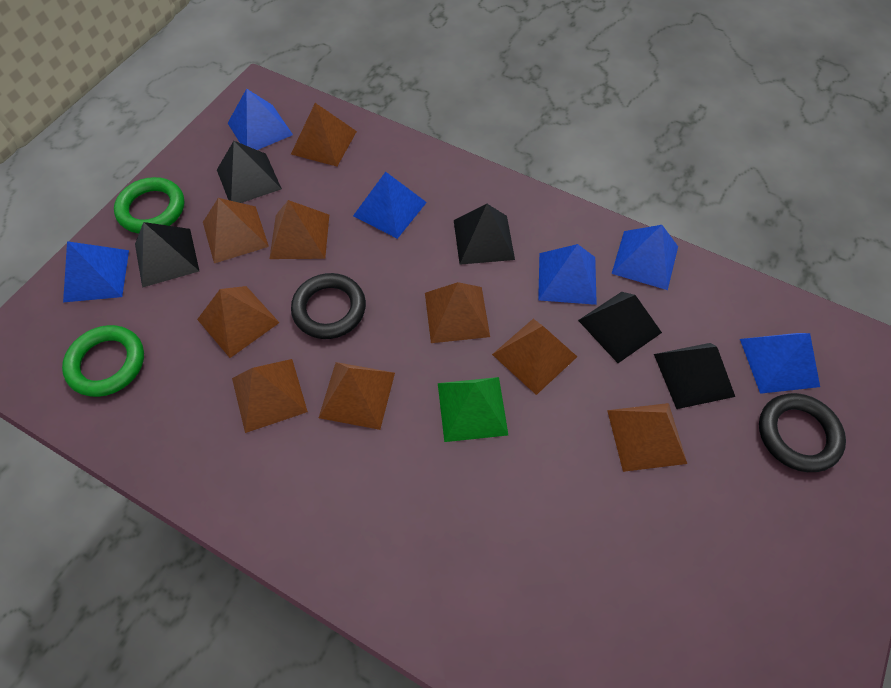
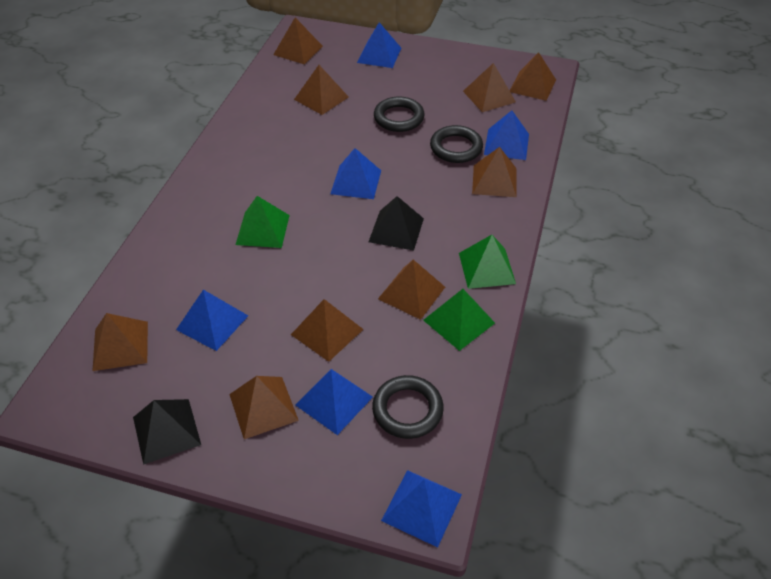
black pyramid: 5 -> 2
black ring: 2 -> 3
green pyramid: 1 -> 3
green ring: 2 -> 0

